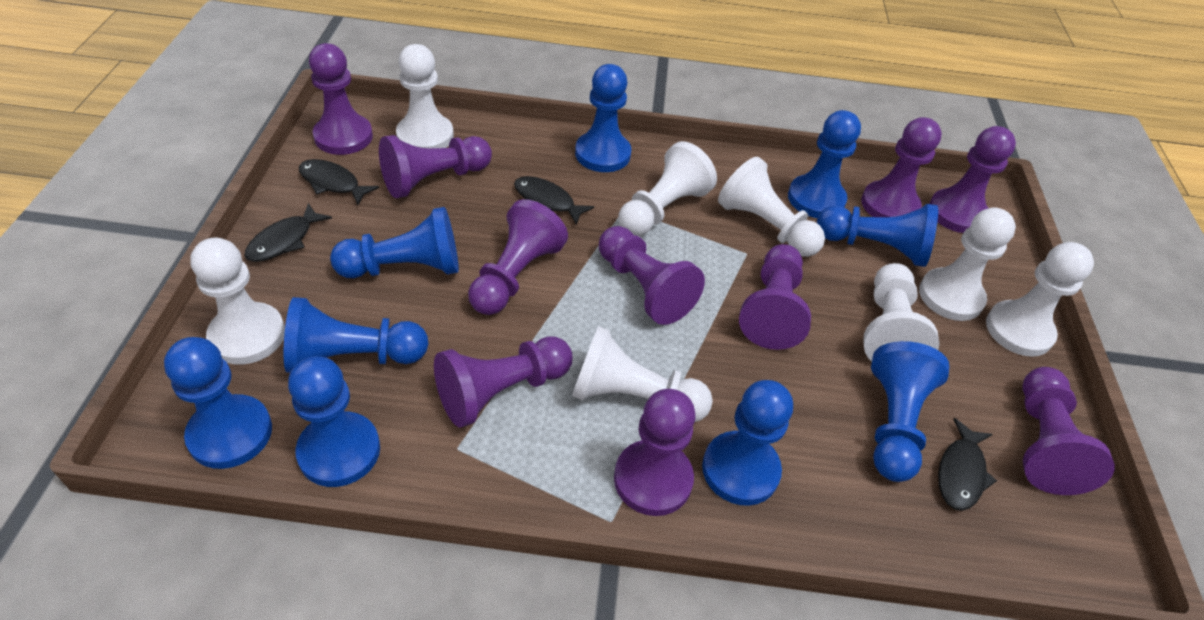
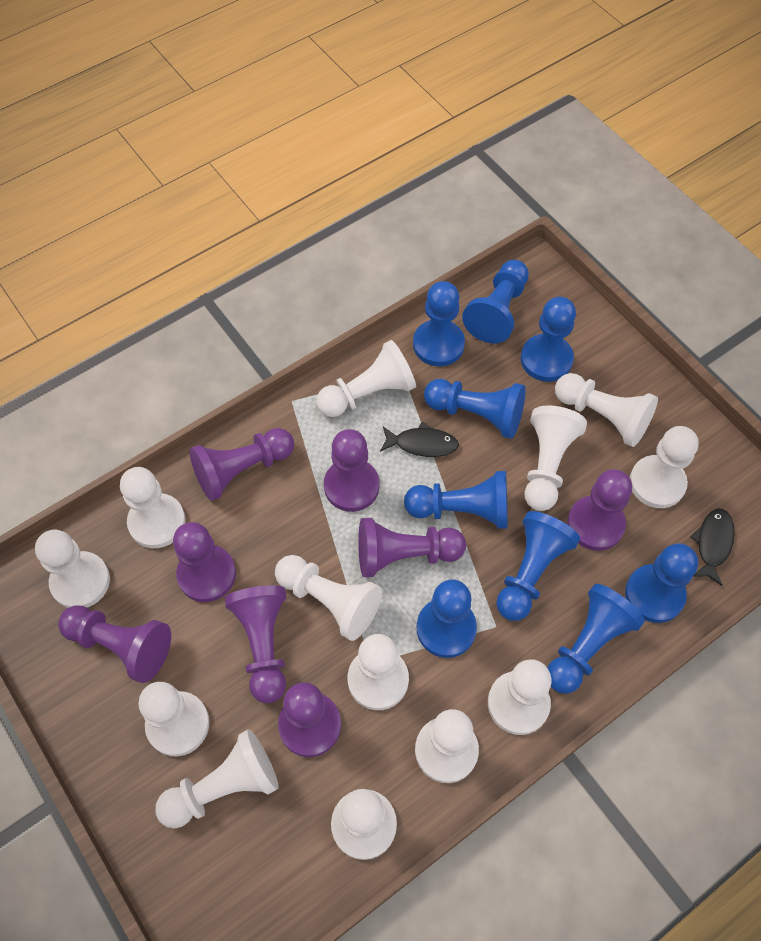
black fish: 4 -> 2
purple pawn: 10 -> 8
white pawn: 8 -> 13

